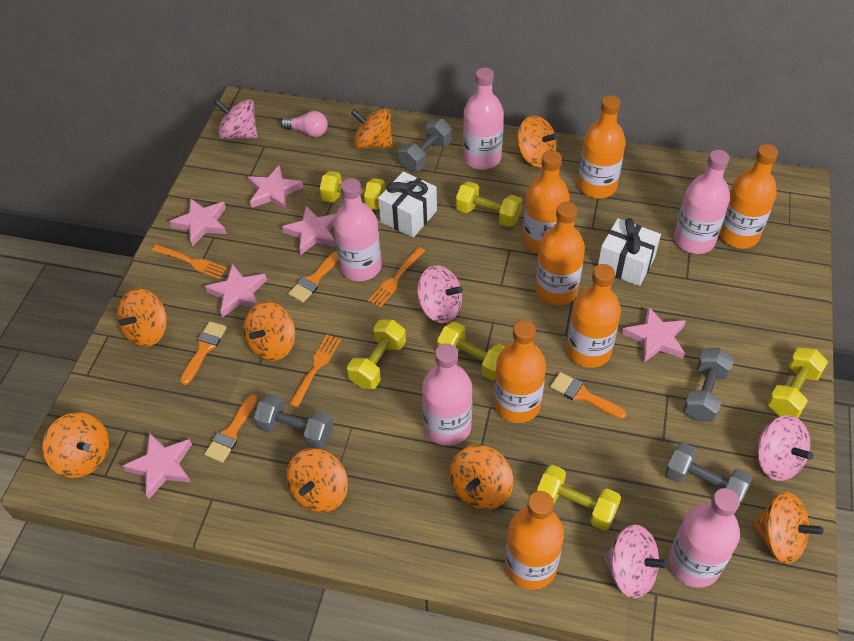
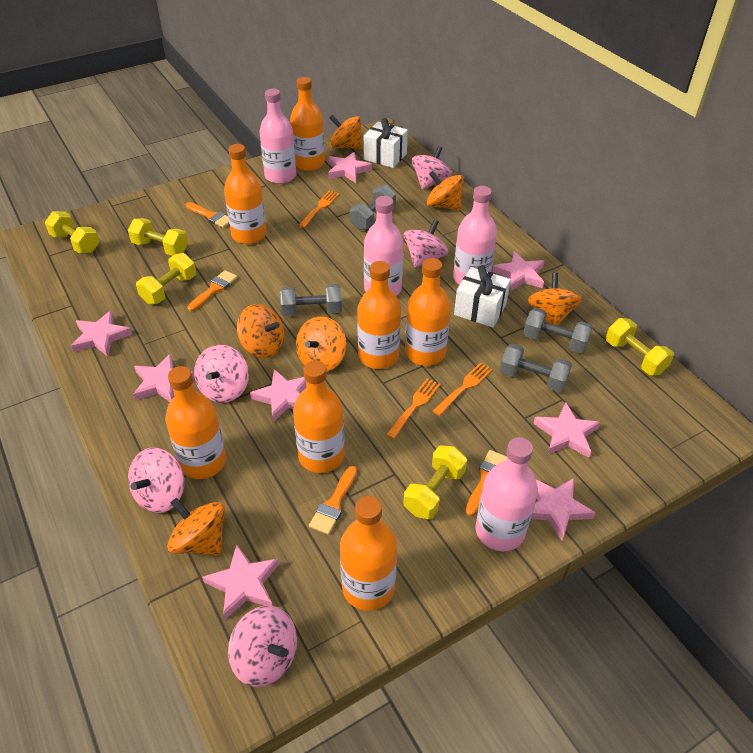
orange spinning top: 8 -> 6
pink bottle: 5 -> 4
pink light bulb: 1 -> 0
pink spinning top: 4 -> 5
pink star: 6 -> 8
yellow dumbbell: 6 -> 5

